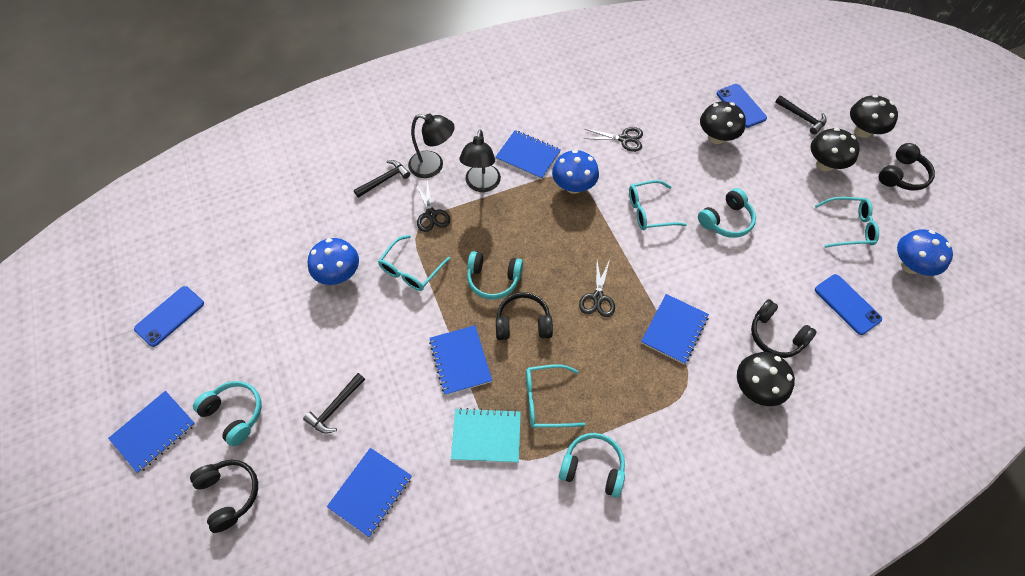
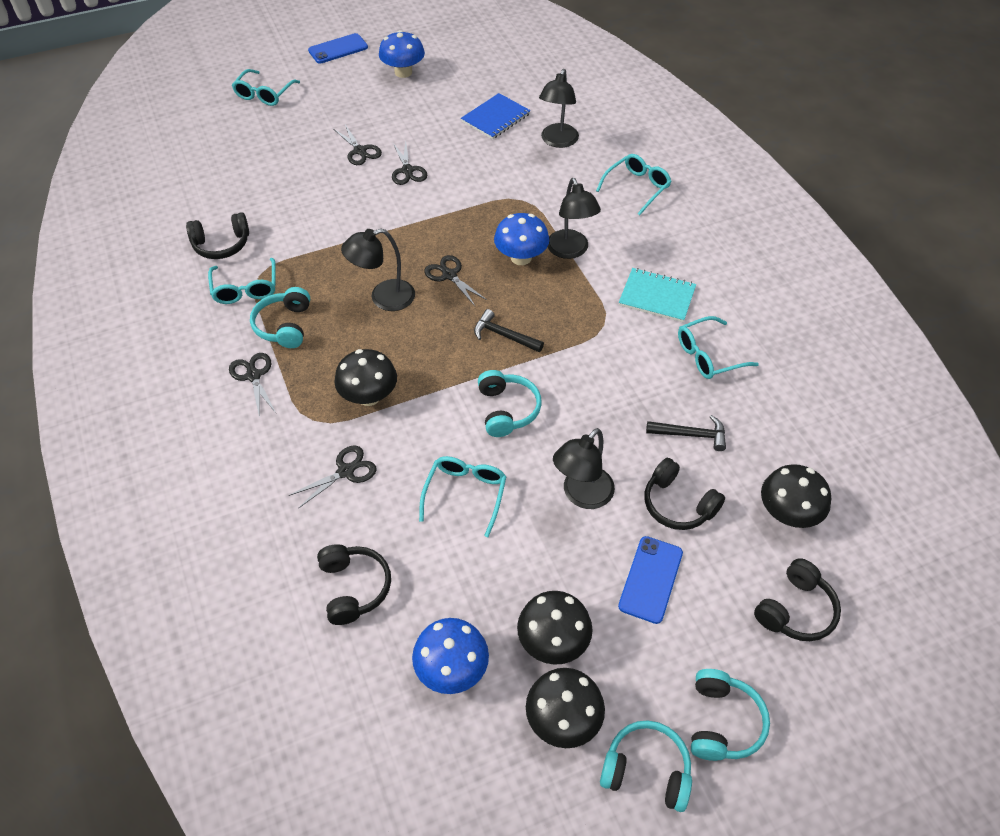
black hammer: 3 -> 2
black lamp: 2 -> 4
black scissors: 3 -> 5
blue notebook: 5 -> 1
blue phone: 3 -> 2
turquoise glasses: 4 -> 5

